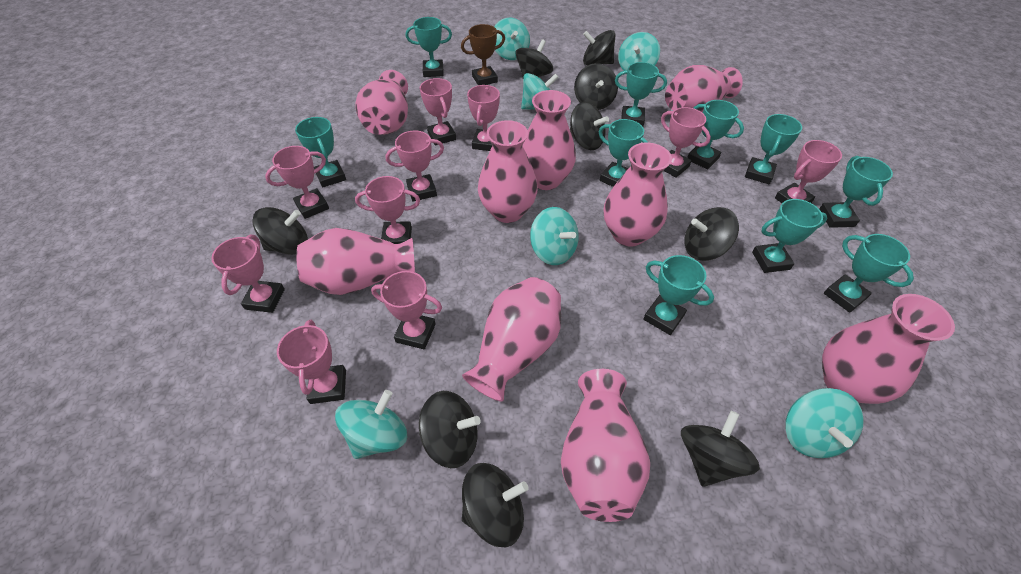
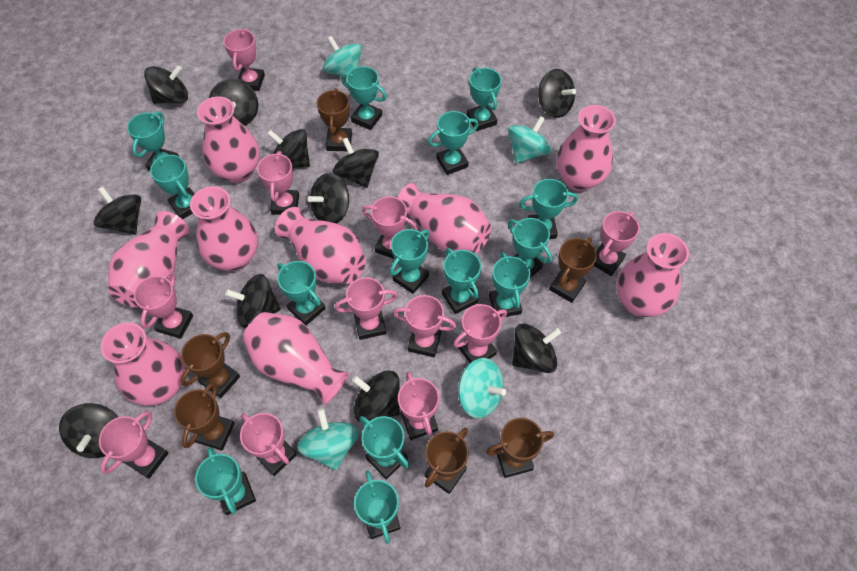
black spinning top: 9 -> 11
brown trophy: 1 -> 6
pink trophy: 10 -> 11
turquoise spinning top: 6 -> 4
turquoise trophy: 10 -> 14

